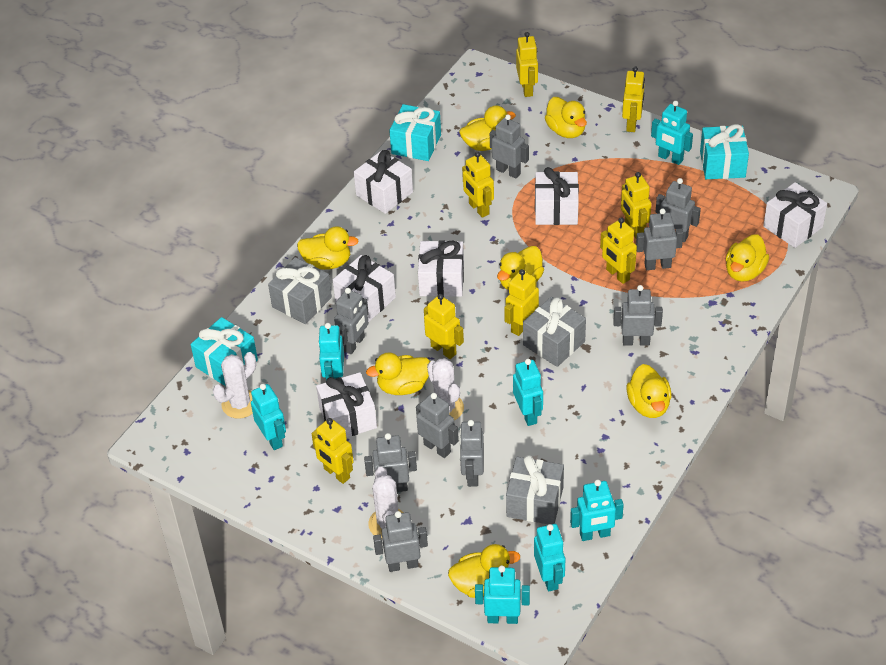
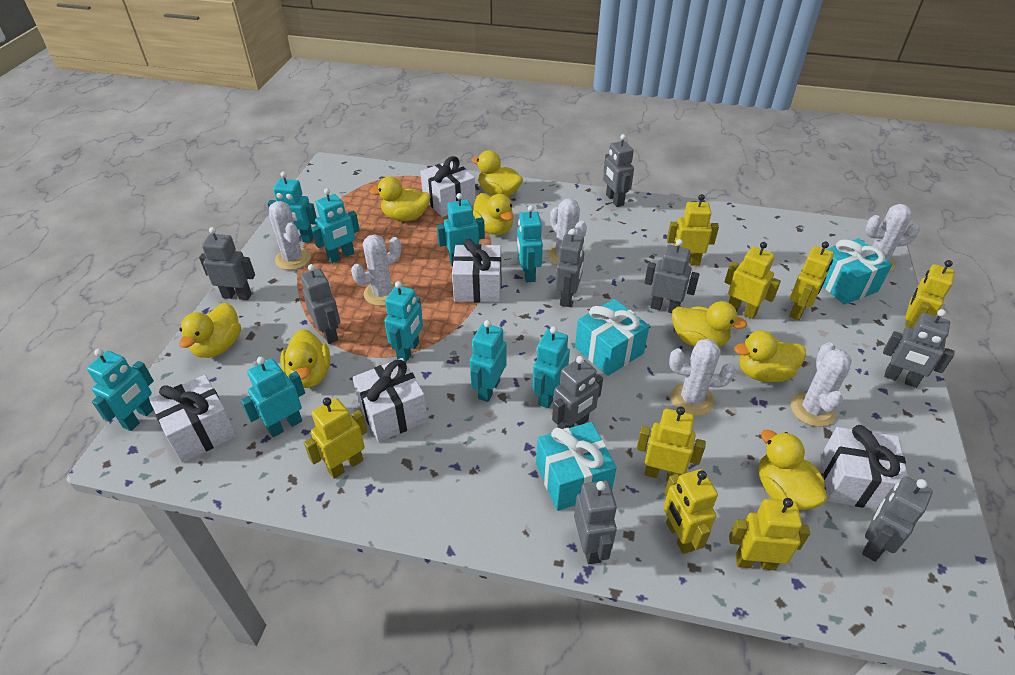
grey gift: 3 -> 0
turquoise robot: 7 -> 9
white cactus: 3 -> 6
white gift: 6 -> 5

